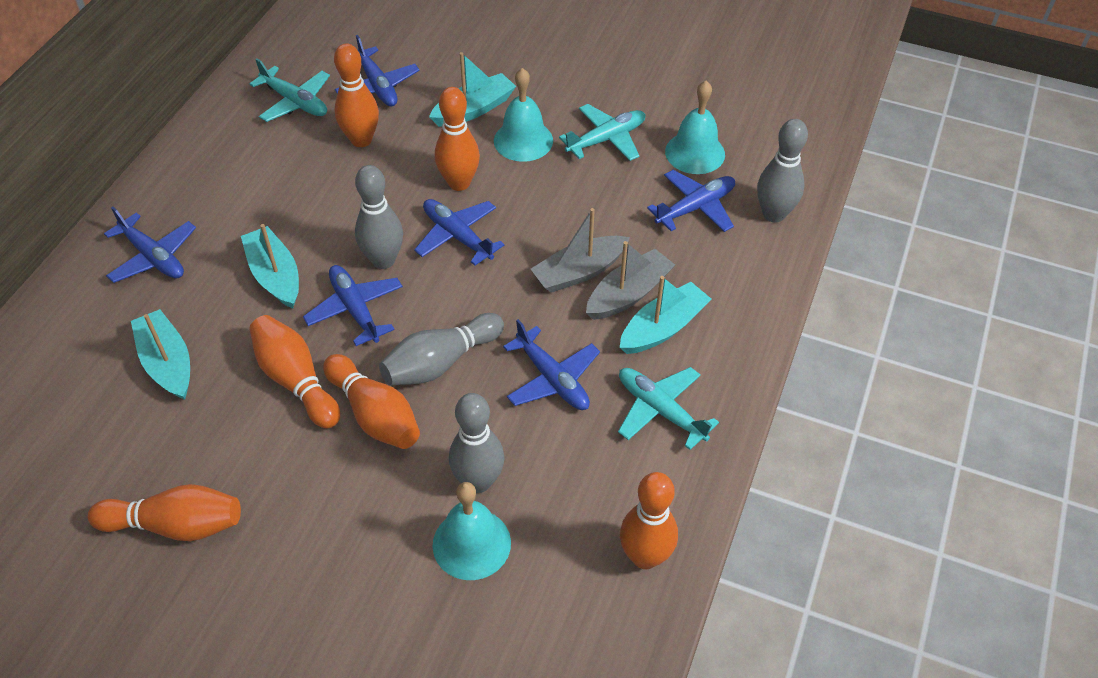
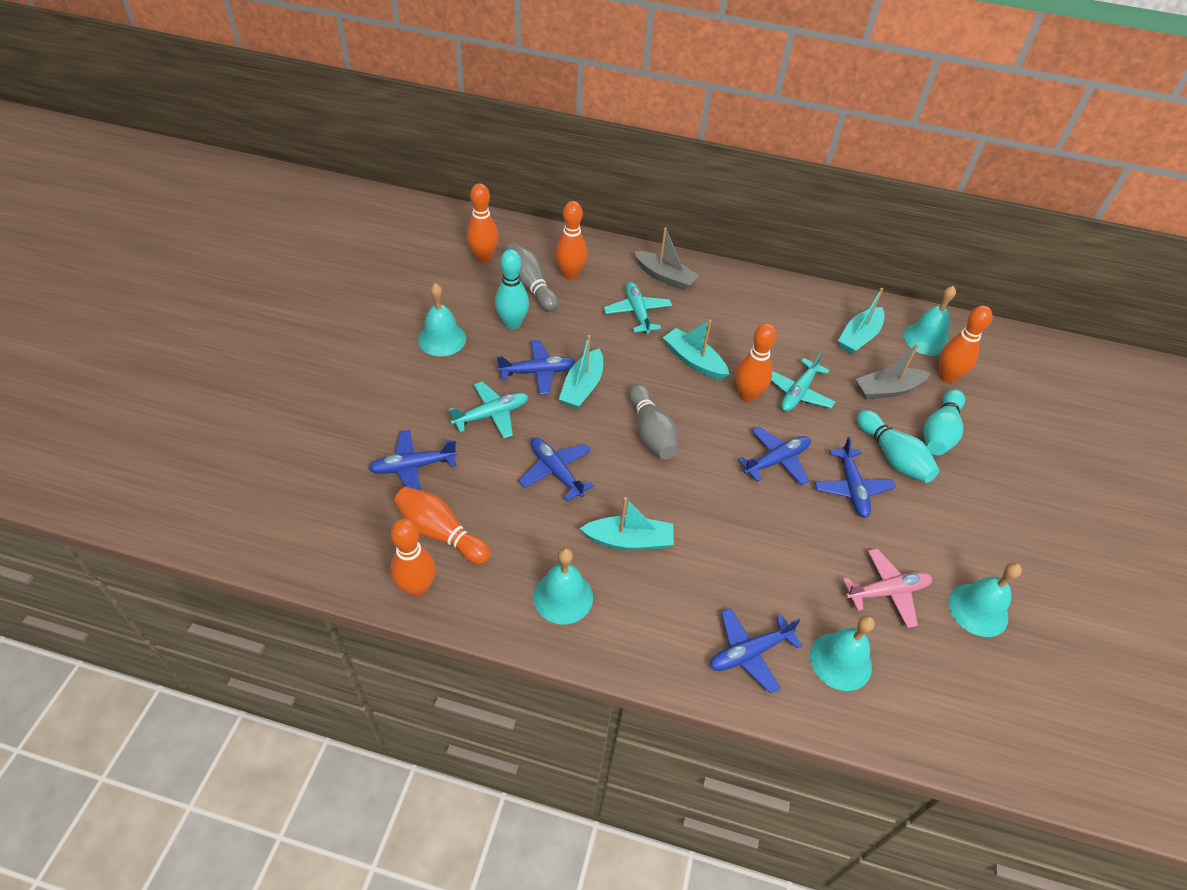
grey bowling pin: 4 -> 2
pink plane: 0 -> 1
turquoise bell: 3 -> 5
turquoise bowling pin: 0 -> 3

